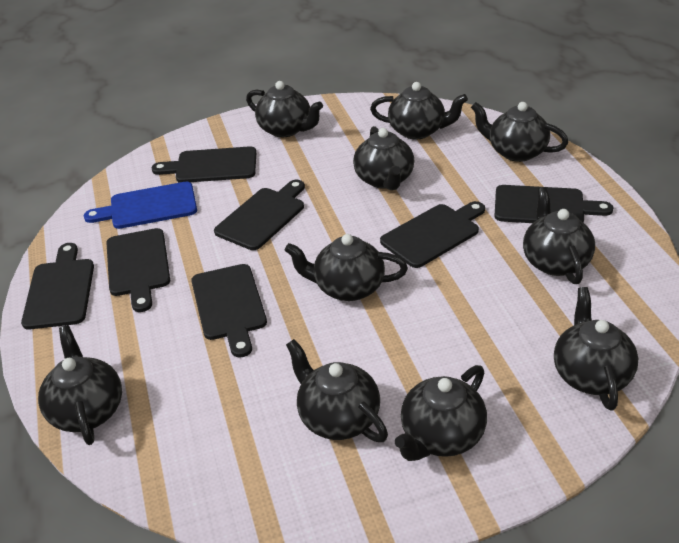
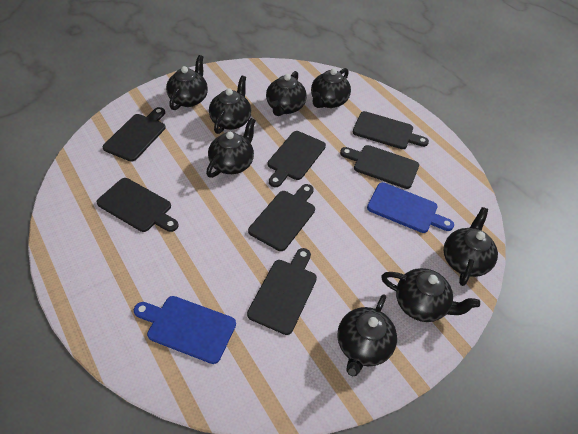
black teapot: 10 -> 8
blue cutting board: 1 -> 2

